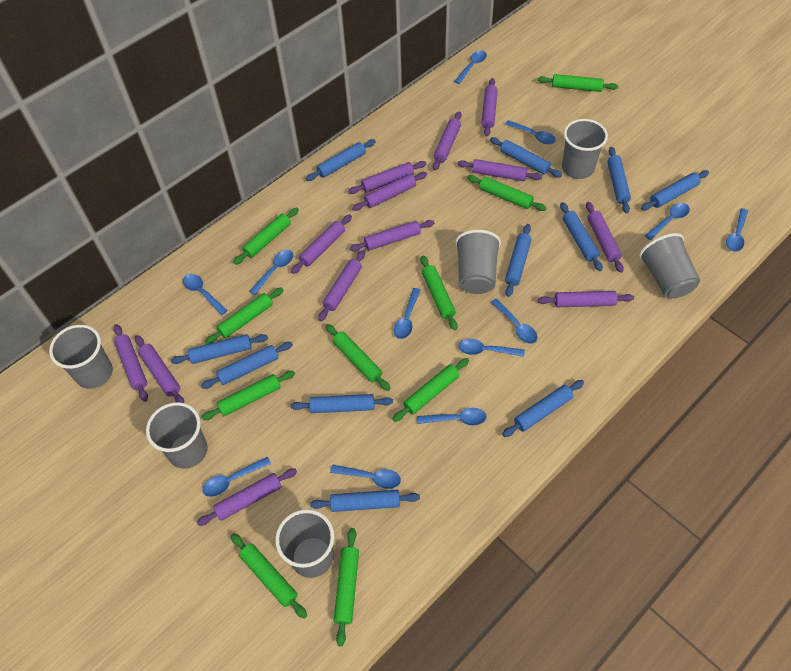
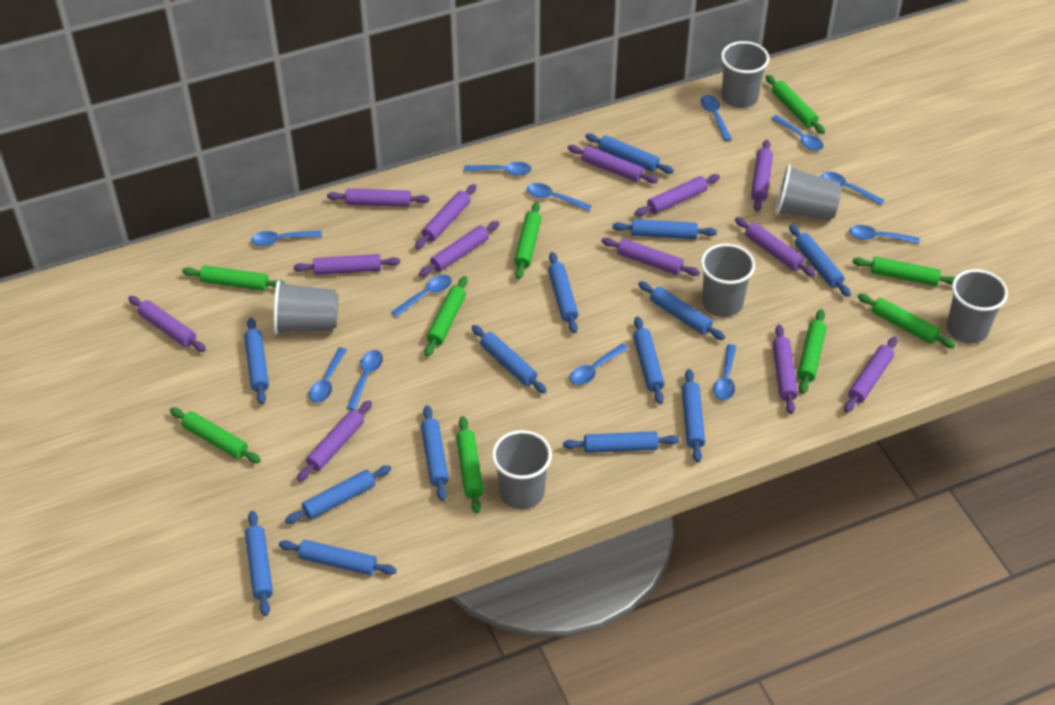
blue rolling pin: 11 -> 14
green rolling pin: 10 -> 9

